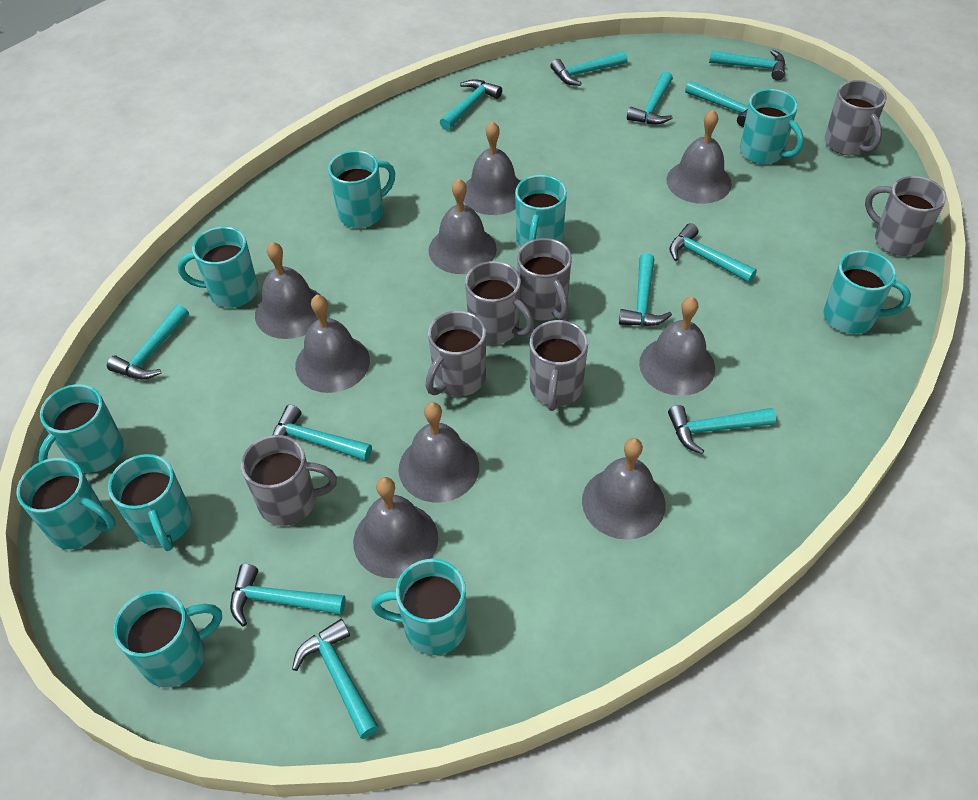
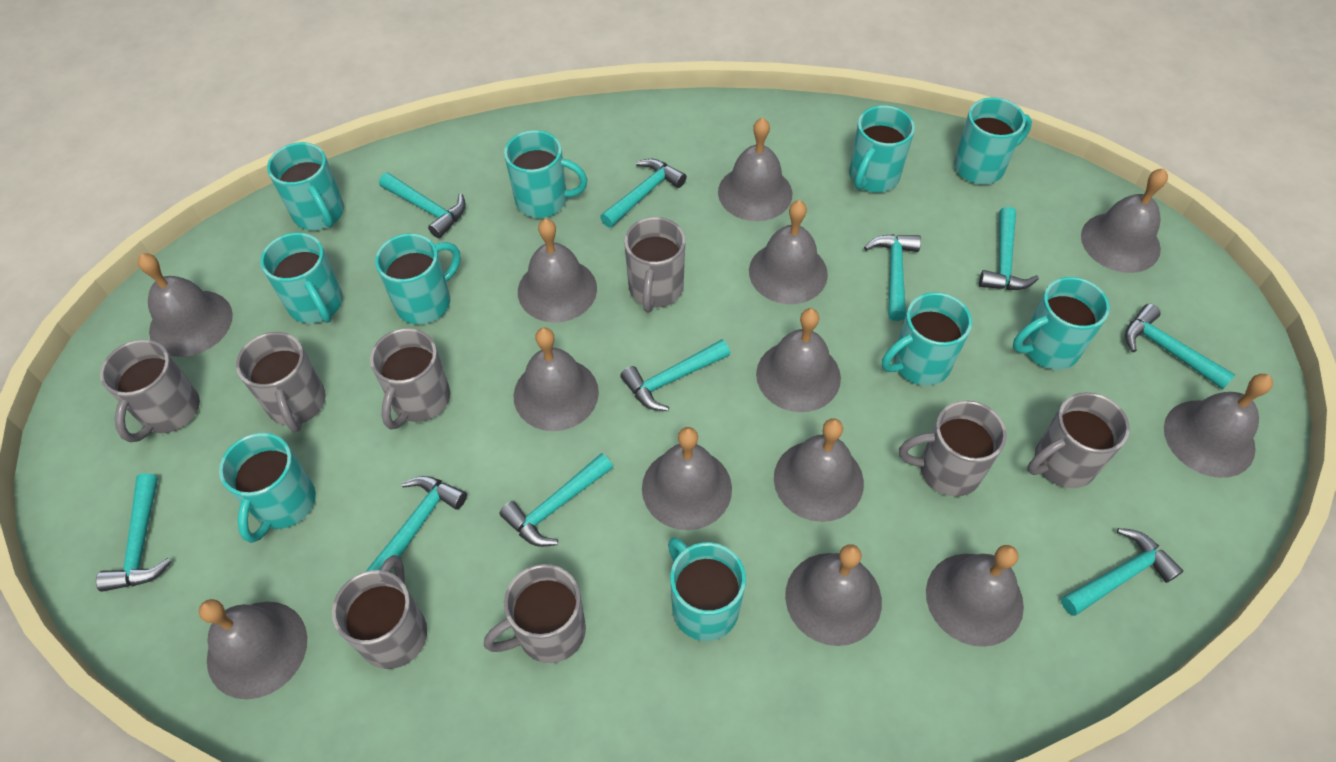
grey bell: 9 -> 13
grey mug: 7 -> 8
turquoise hammer: 12 -> 10

